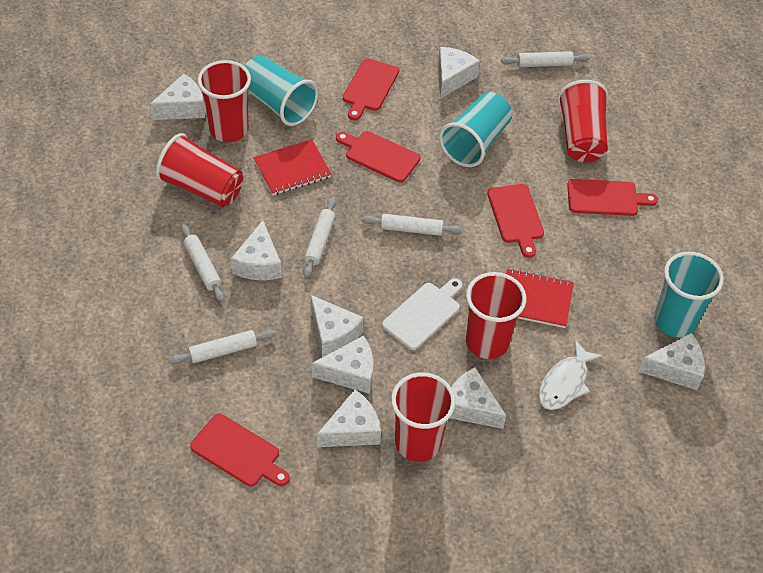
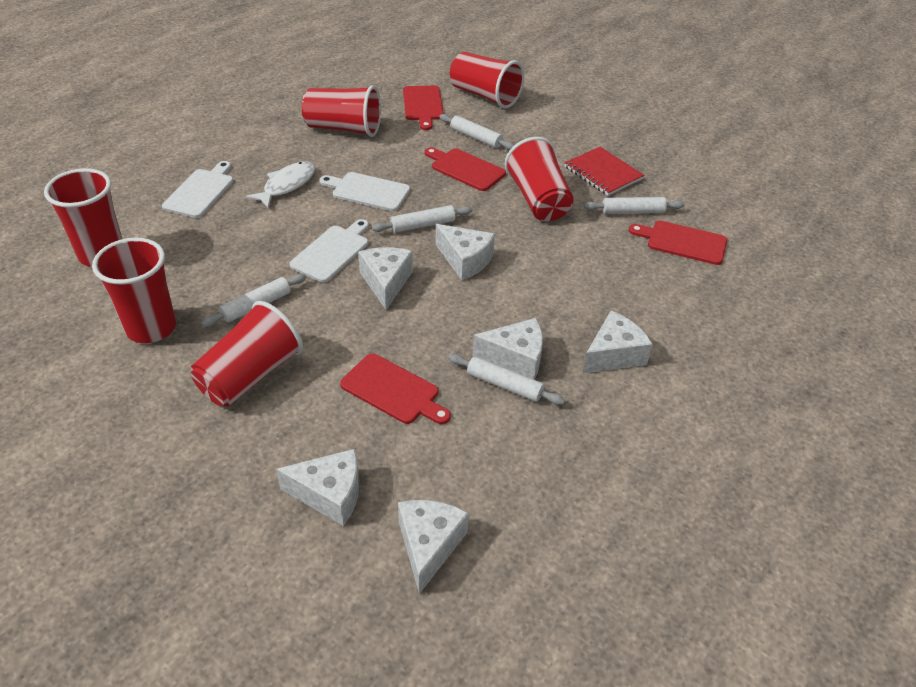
red cup: 5 -> 6
red cutting board: 5 -> 4
red notebook: 2 -> 1
turquoise cup: 3 -> 0
white cheese: 8 -> 6
white cutting board: 1 -> 3

